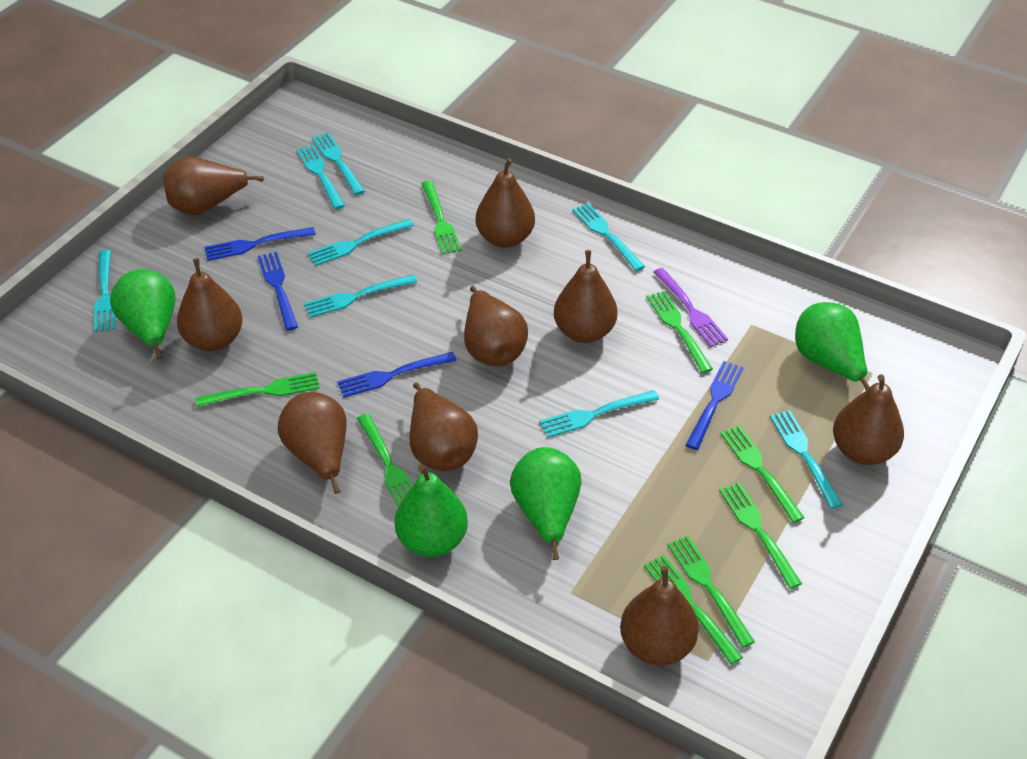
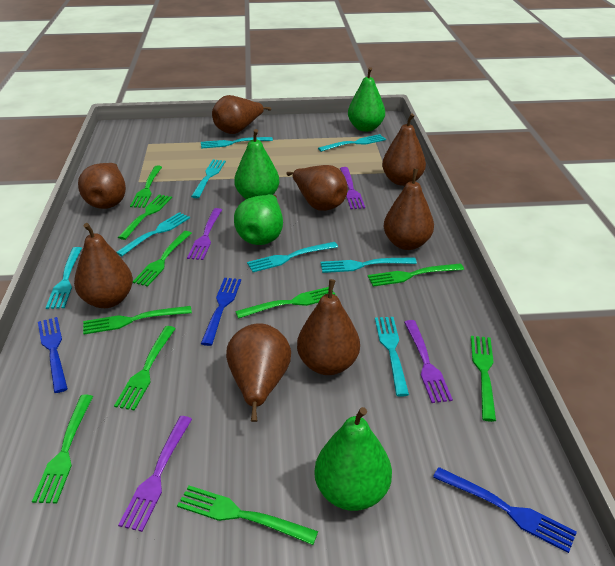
blue fork: 4 -> 3
brown pear: 9 -> 8
green fork: 8 -> 10
purple fork: 1 -> 4

